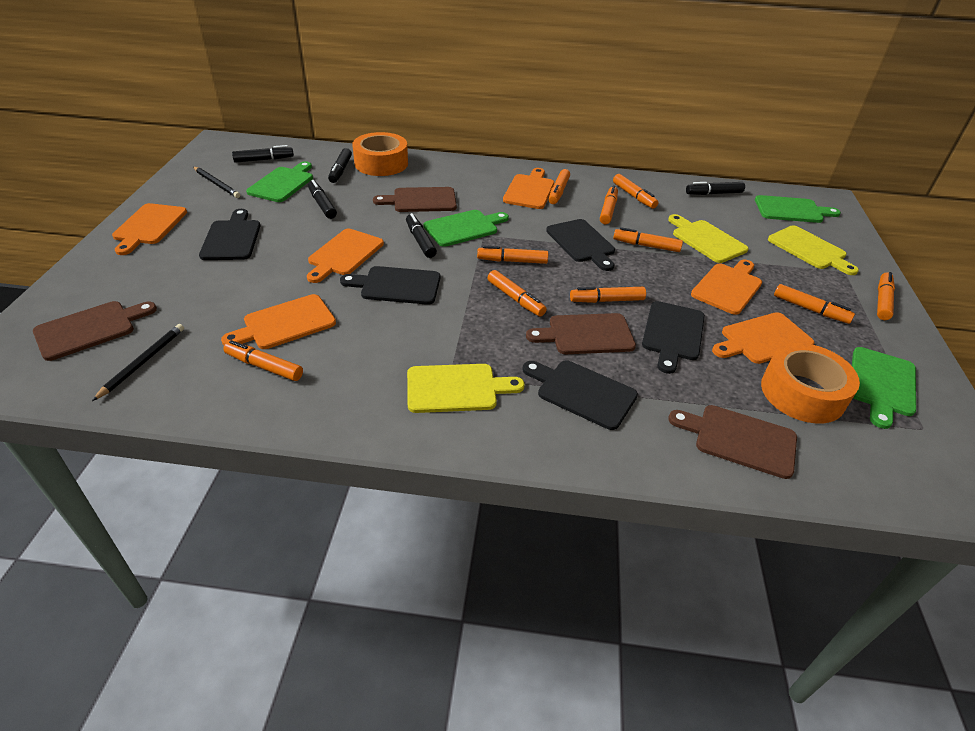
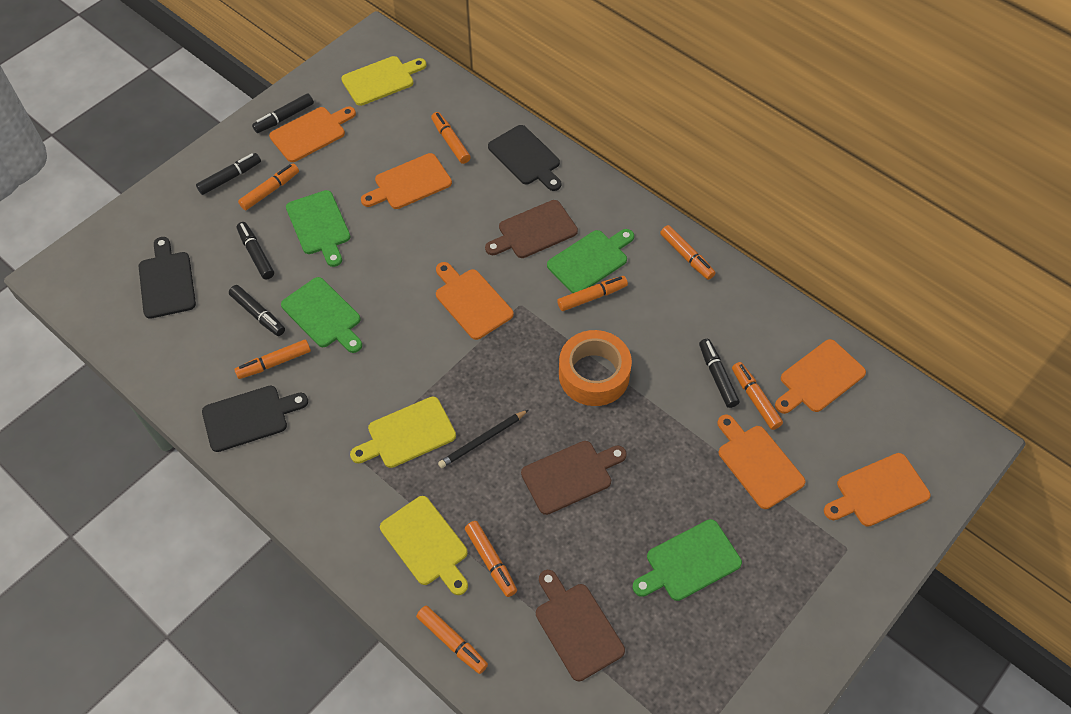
black cutting board: 5 -> 3
black pencil: 2 -> 1
brown cutting board: 4 -> 3
orange marker: 10 -> 8
orange tape: 2 -> 1

